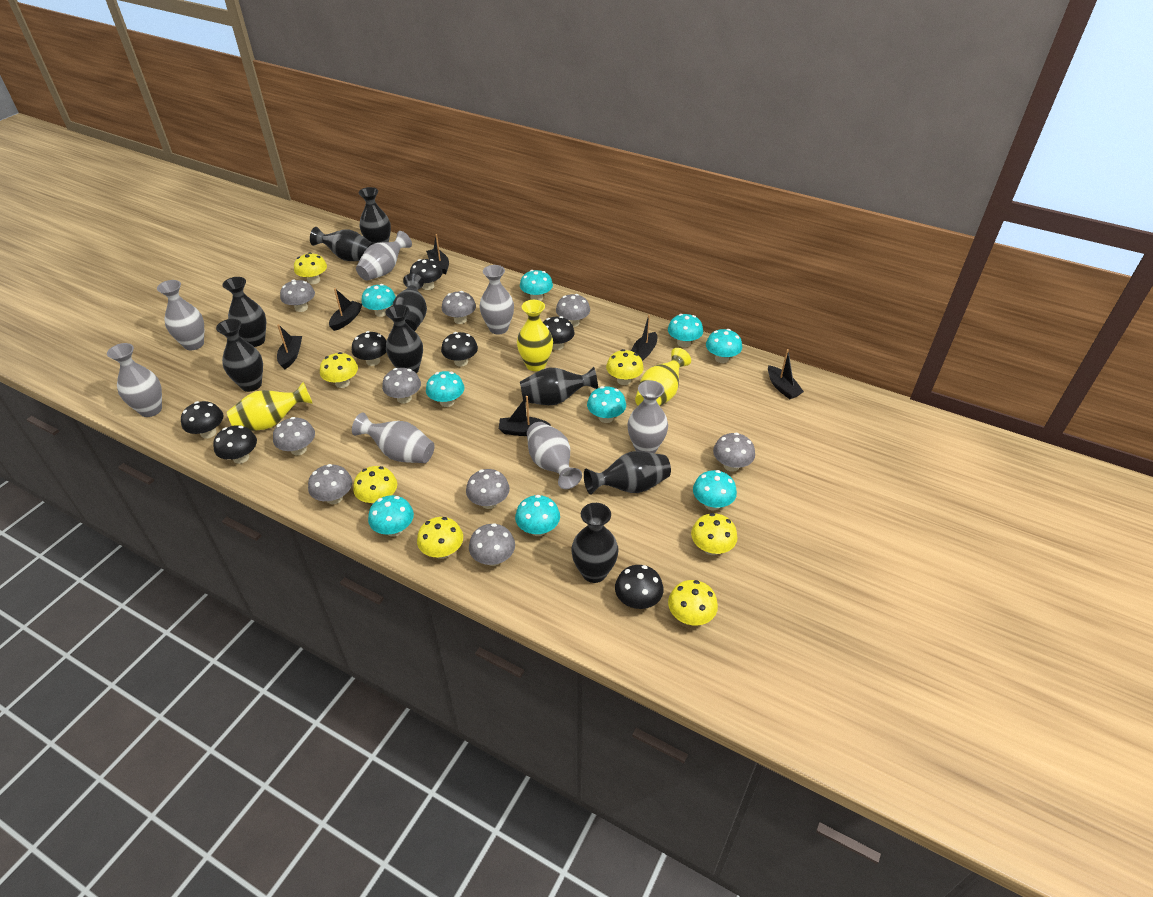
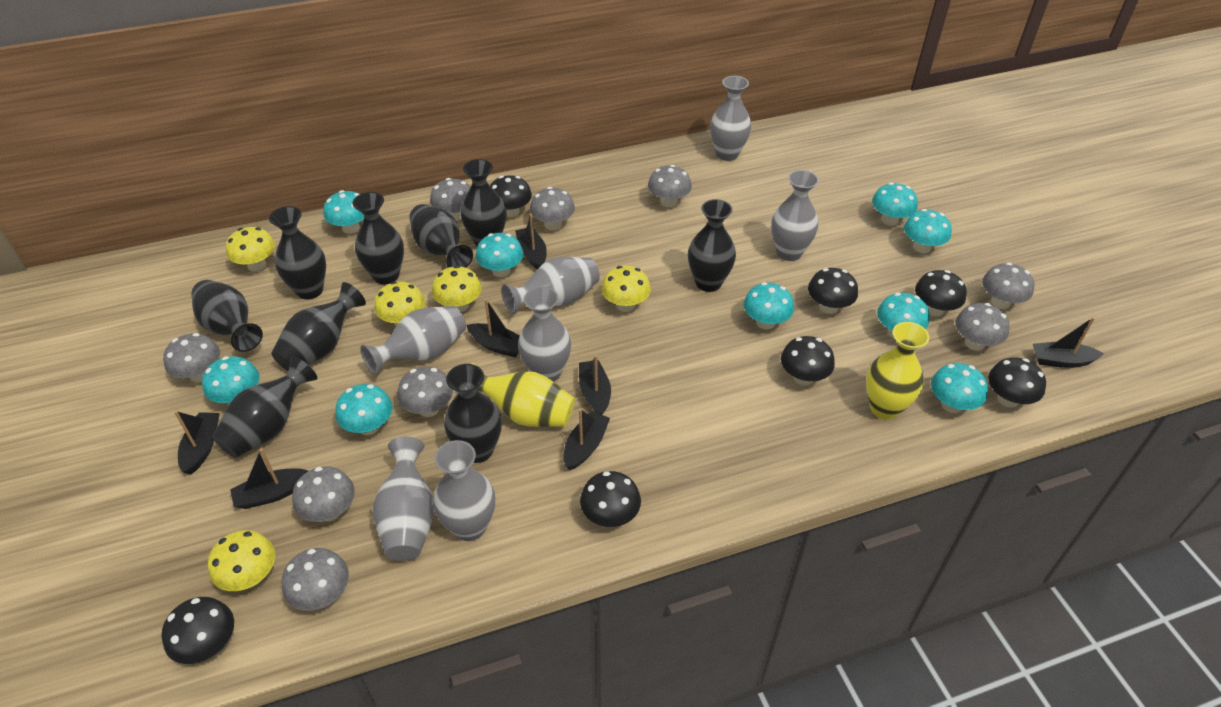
black boat: 6 -> 7
yellow mushroom: 7 -> 5
yellow vase: 3 -> 2

